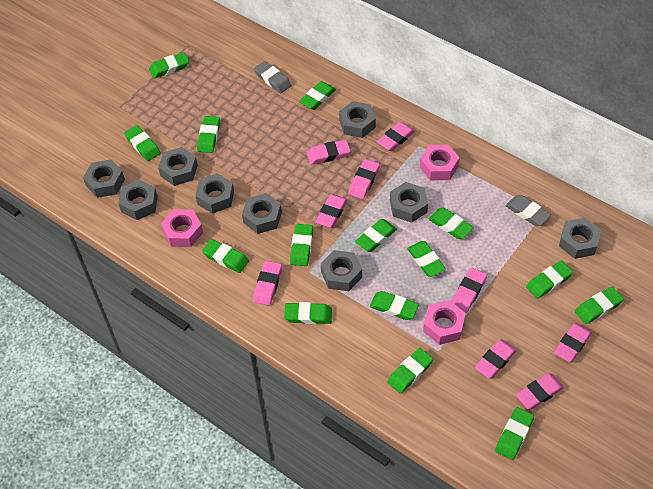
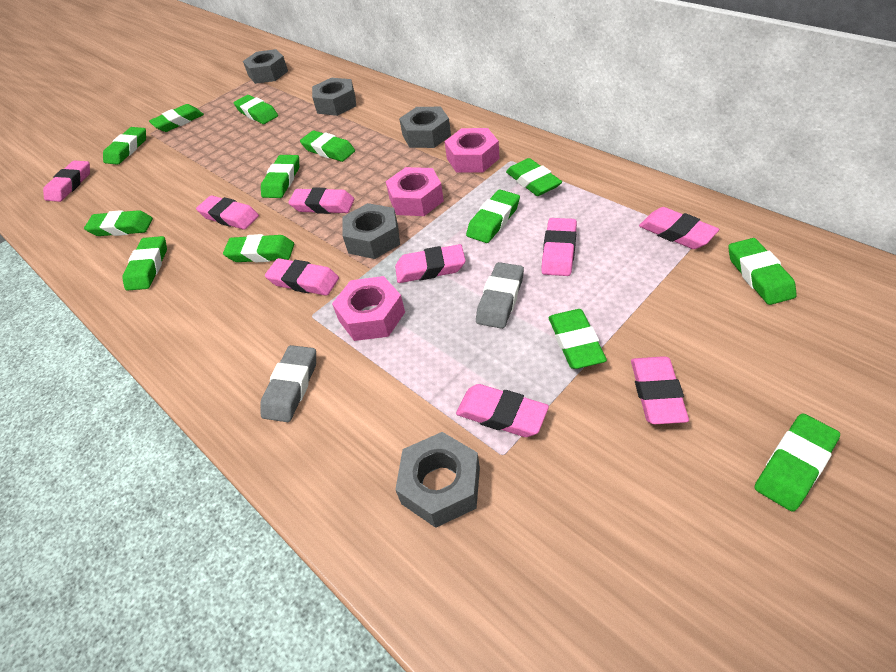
green eraser: 15 -> 13
grey nut: 9 -> 5

